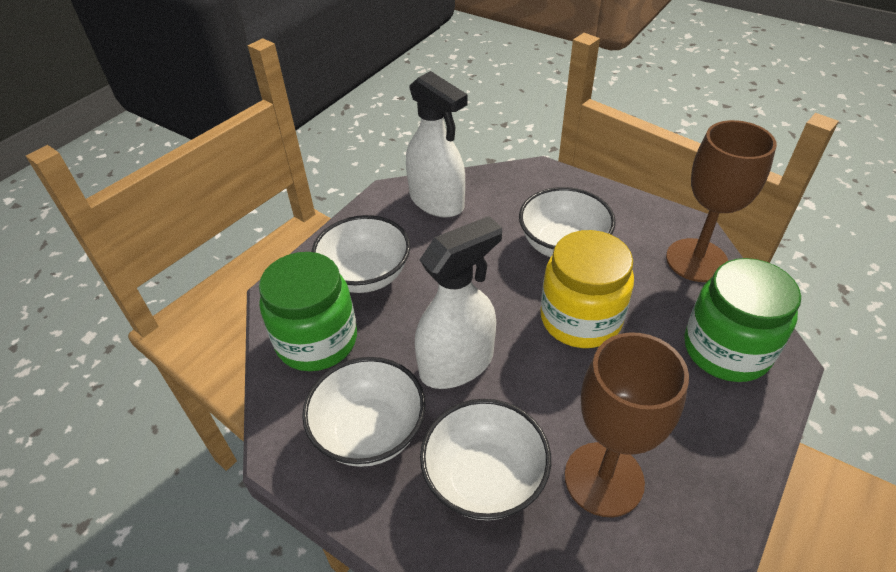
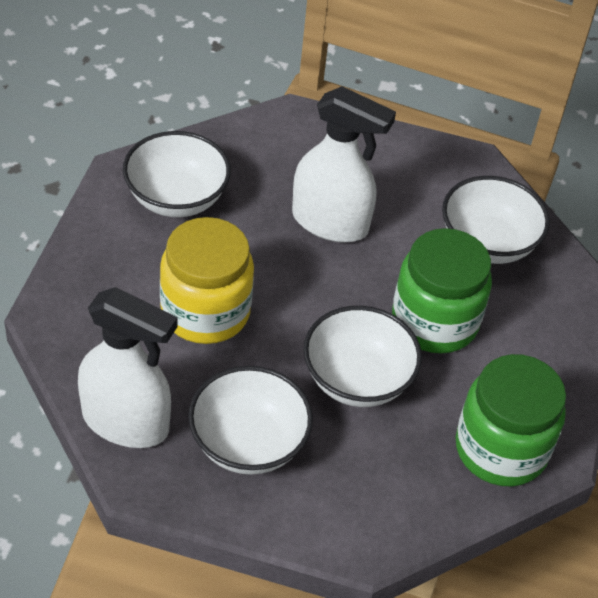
brown goblet: 2 -> 0

